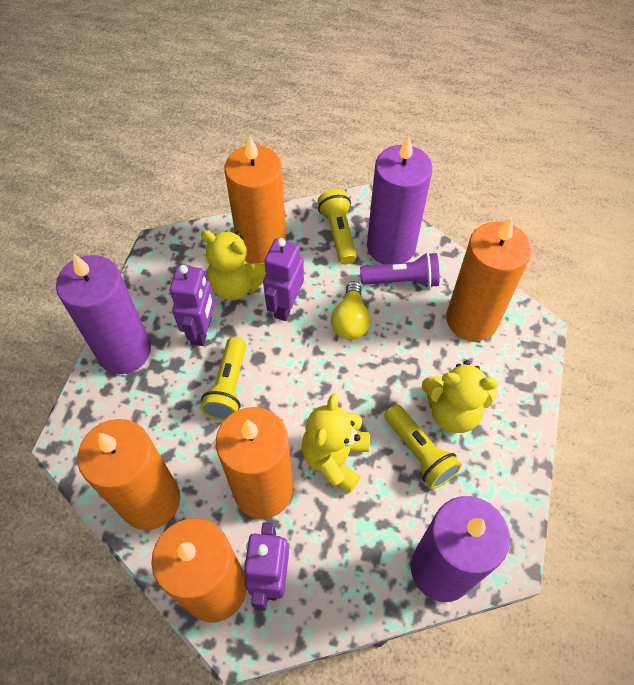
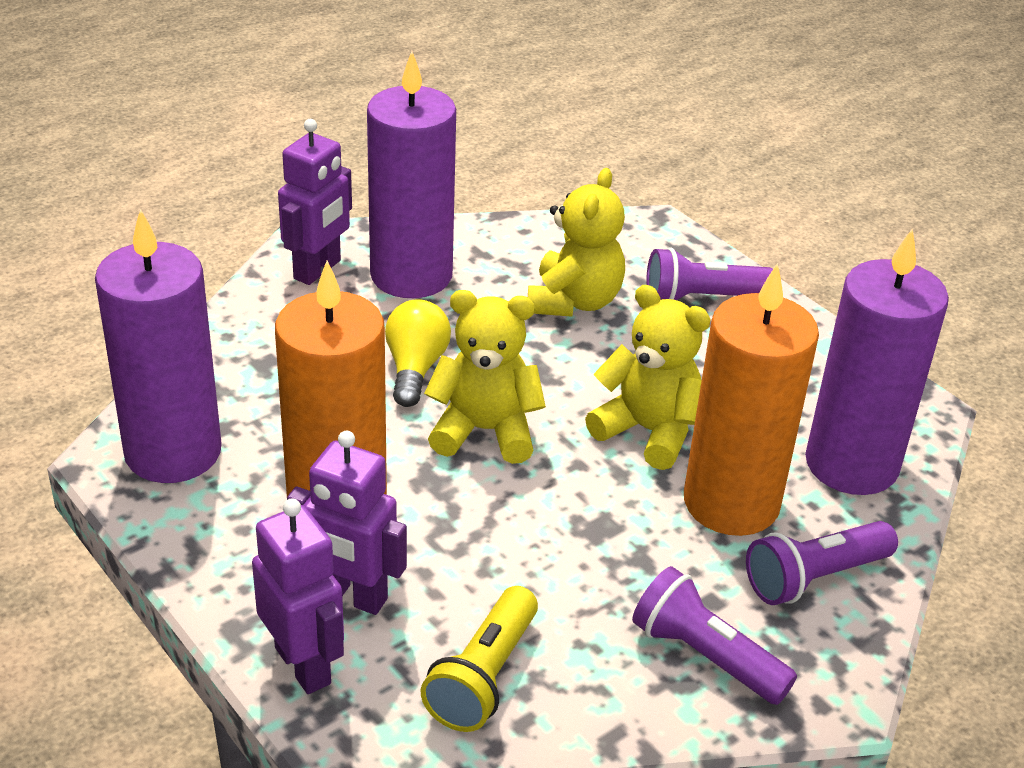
orange candle: 5 -> 2
purple flashlight: 1 -> 3
yellow flashlight: 3 -> 1

